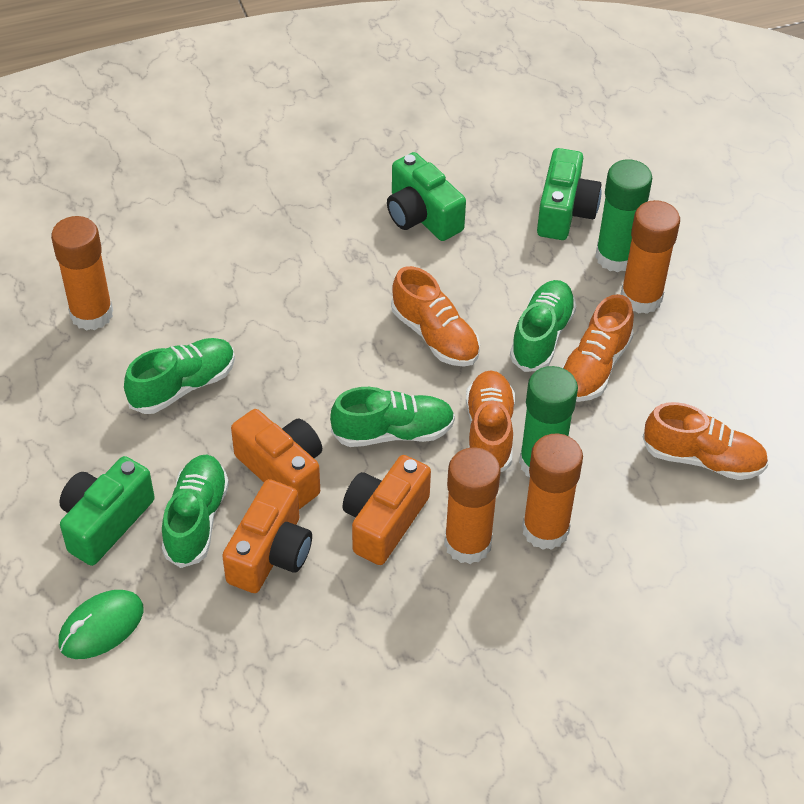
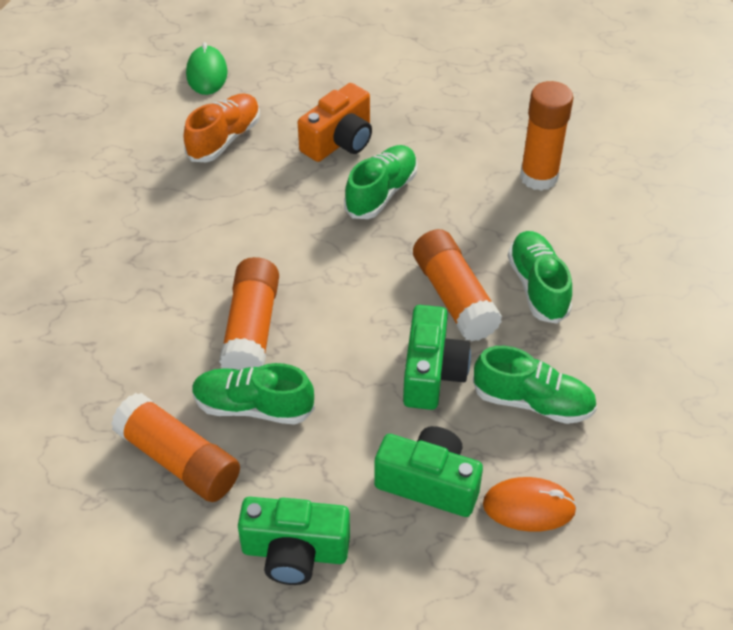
green glue stick: 2 -> 0
orange camera: 3 -> 1
orange mouse: 0 -> 1
orange shoe: 4 -> 1

